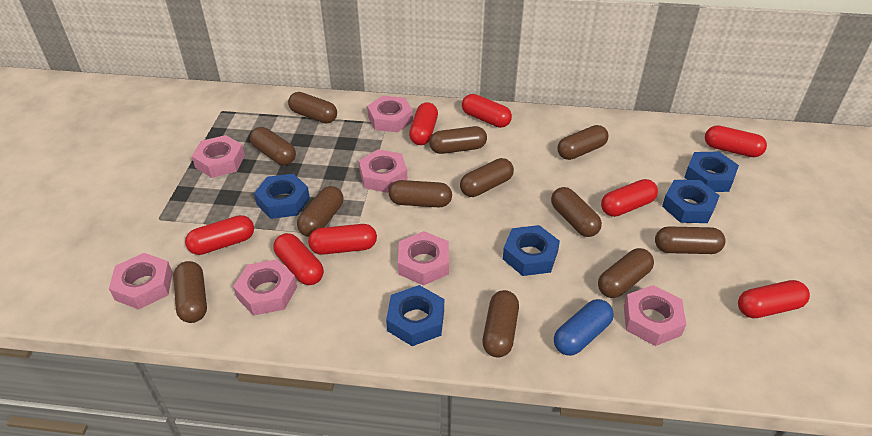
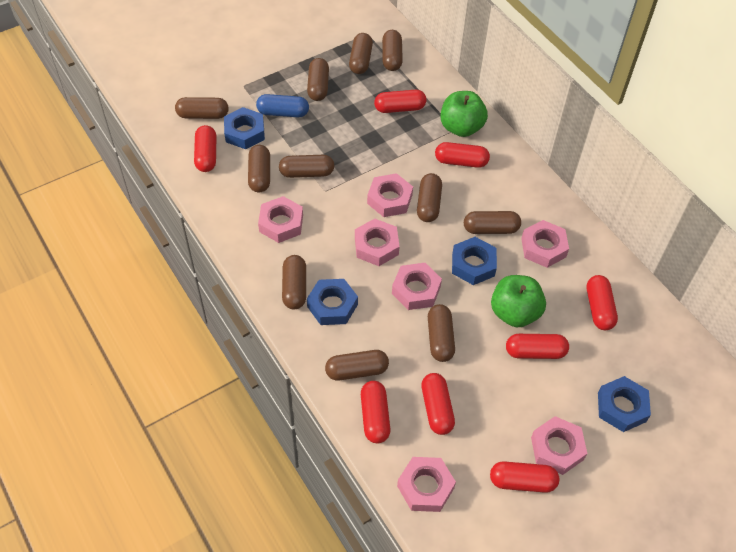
blue nut: 5 -> 4
brown capsule: 12 -> 11
green apple: 0 -> 2

